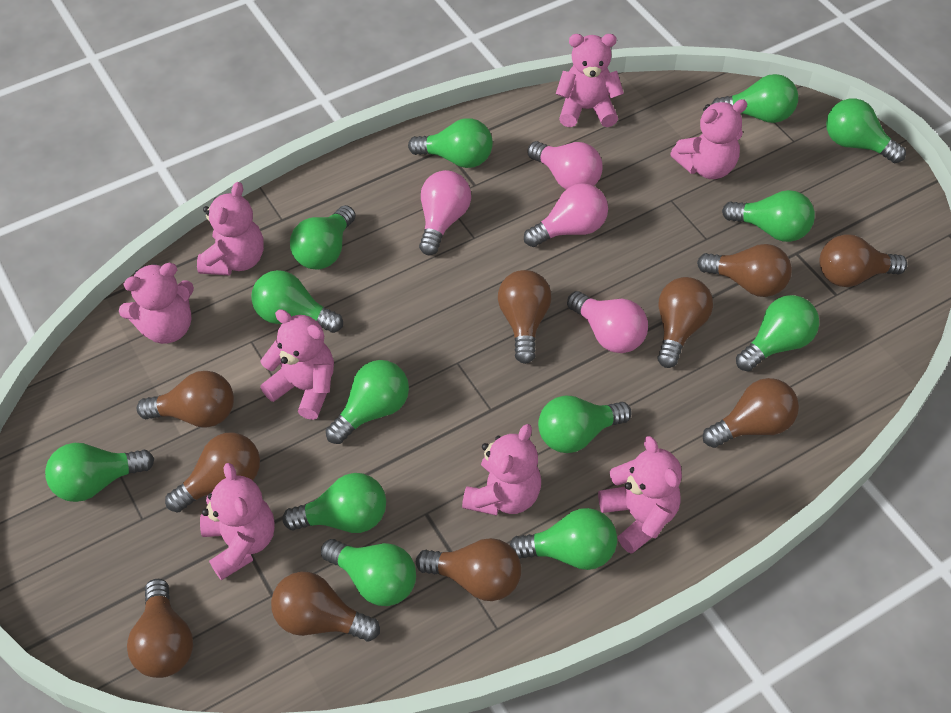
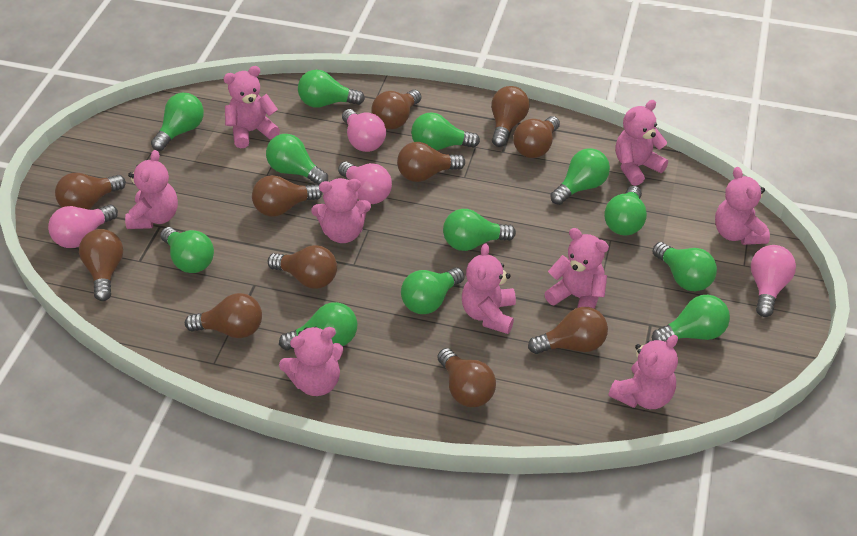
brown light bulb: 10 -> 11
green light bulb: 13 -> 12
pink teddy bear: 8 -> 9

